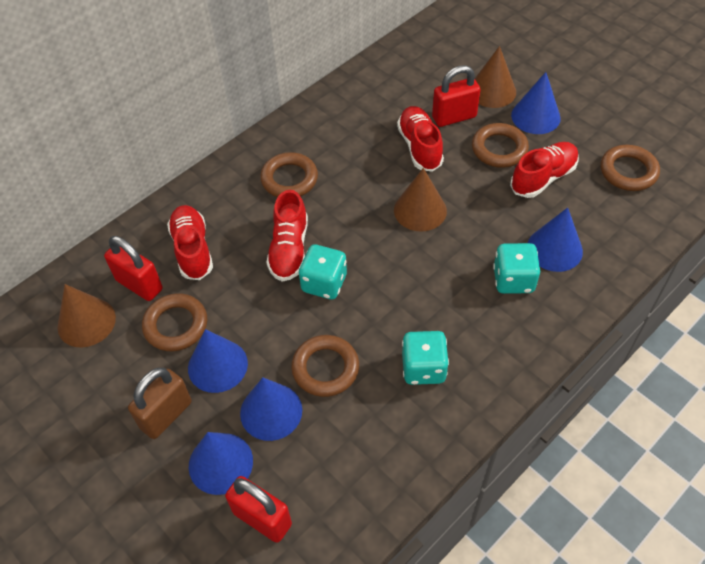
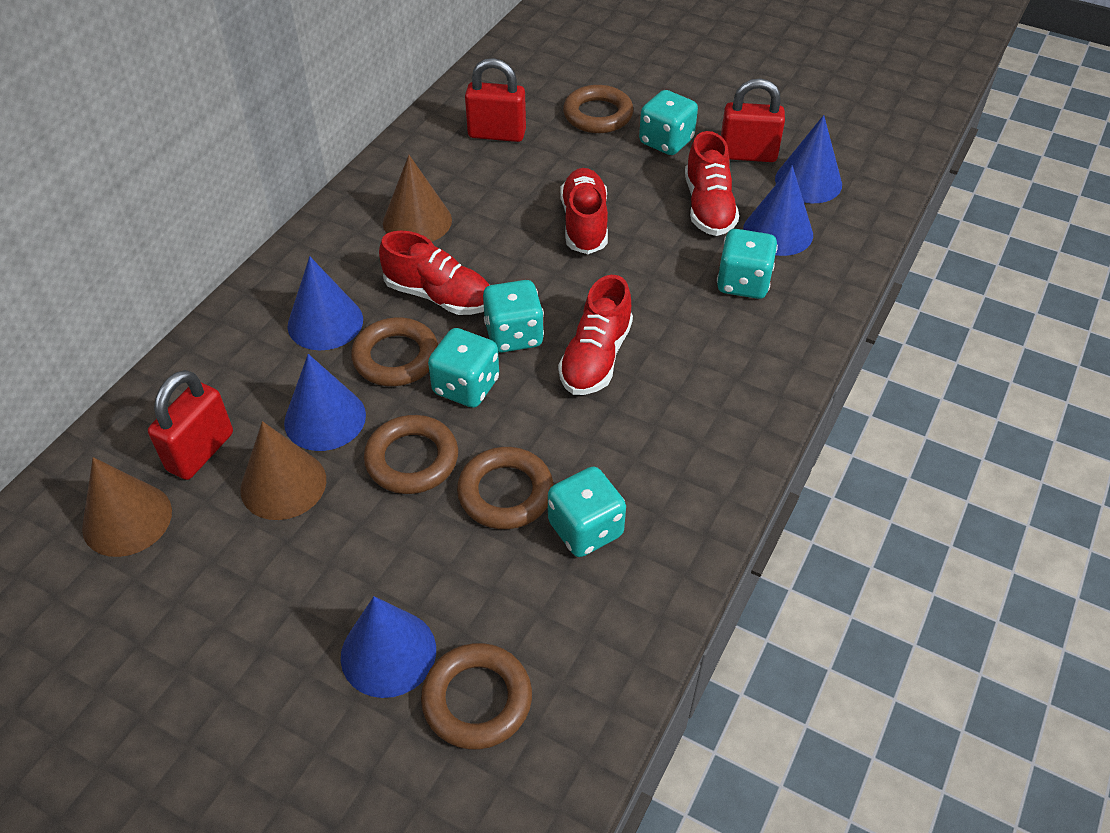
brown padlock: 1 -> 0
turquoise dice: 3 -> 5

